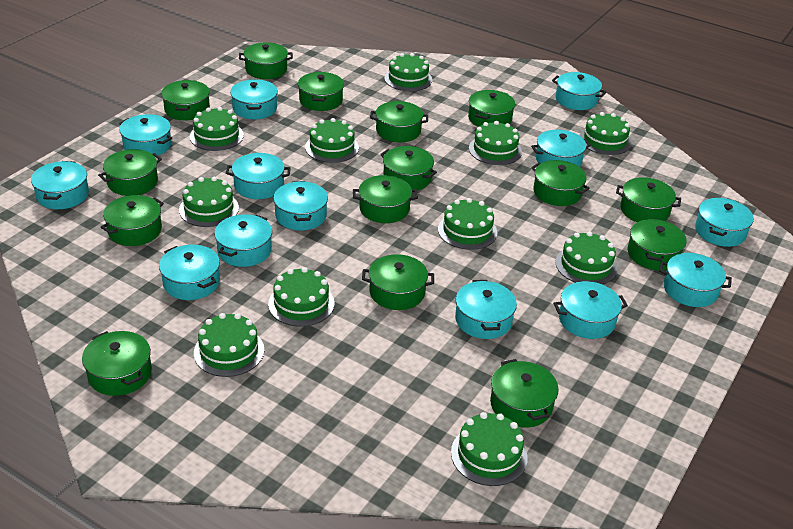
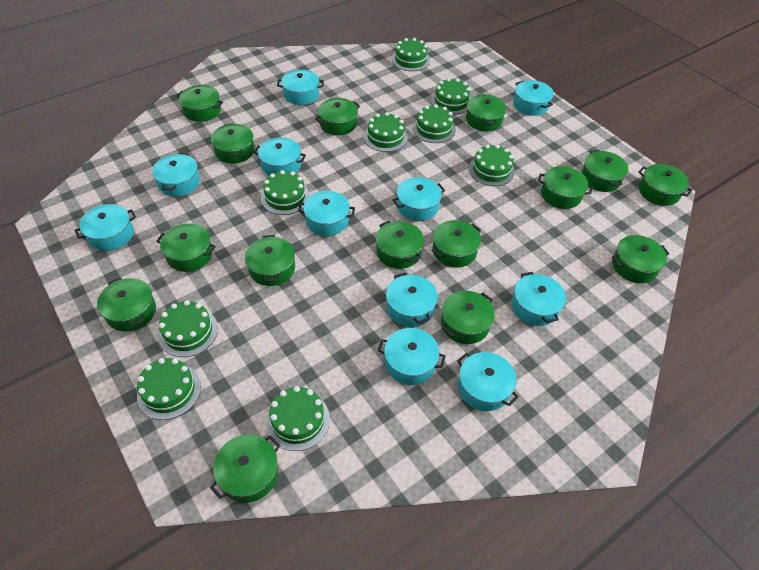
green cake: 11 -> 9
turquoise pot: 13 -> 11

